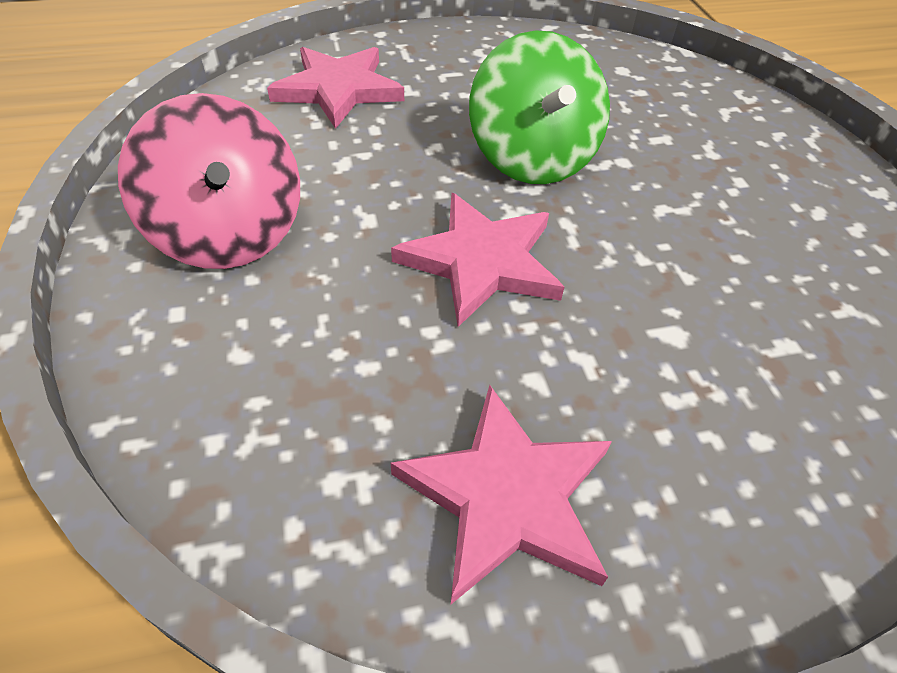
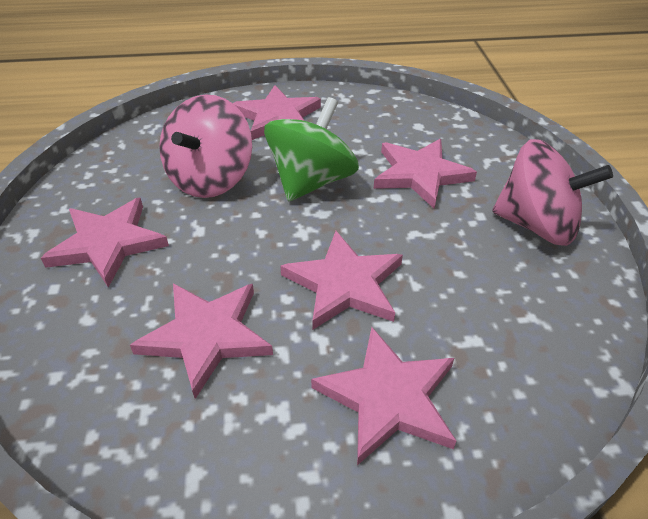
pink spinning top: 1 -> 2
pink star: 3 -> 6

